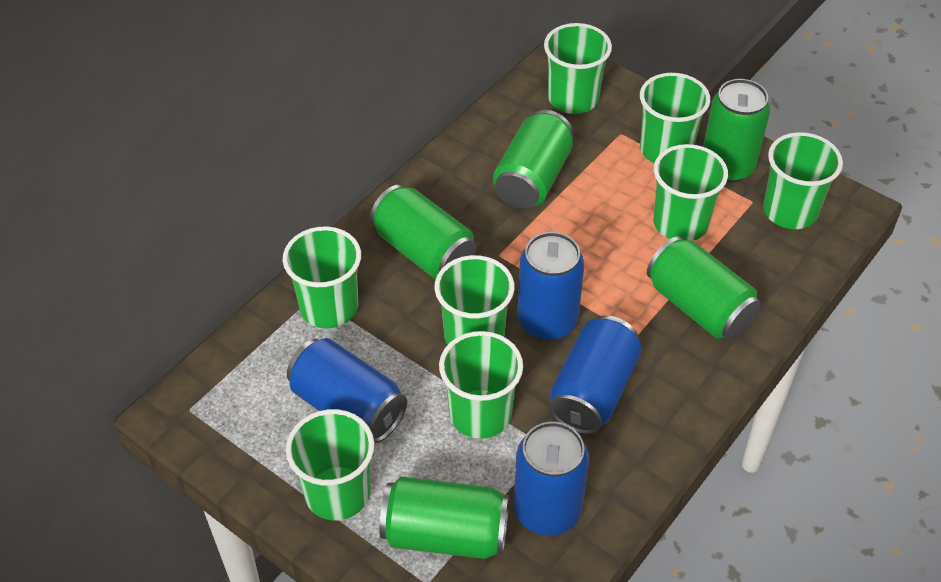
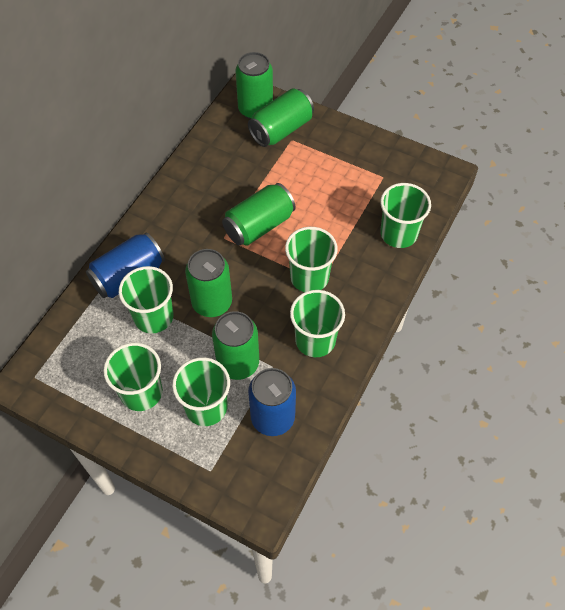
blue can: 4 -> 2
green cup: 8 -> 6

